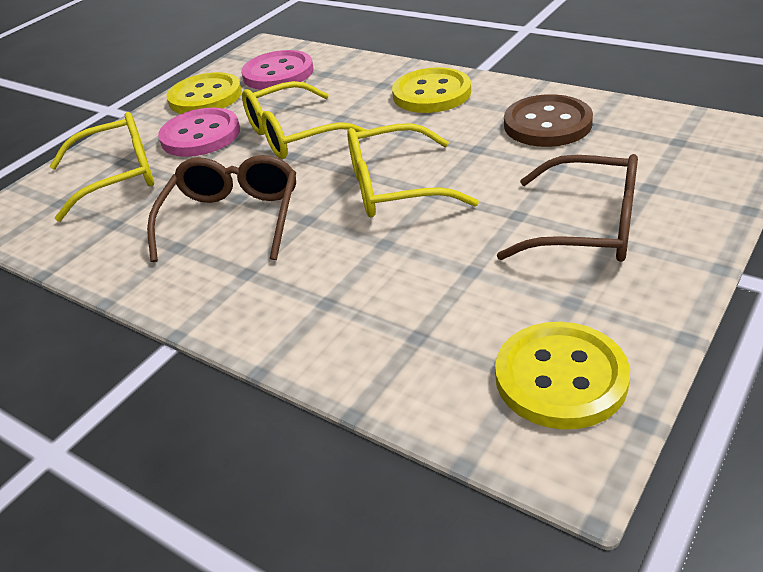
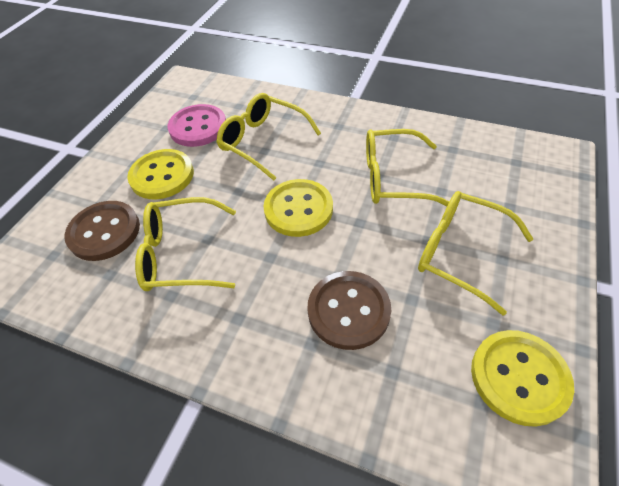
brown button: 1 -> 2
brown glasses: 2 -> 0
pink button: 2 -> 1
yellow glasses: 3 -> 4

